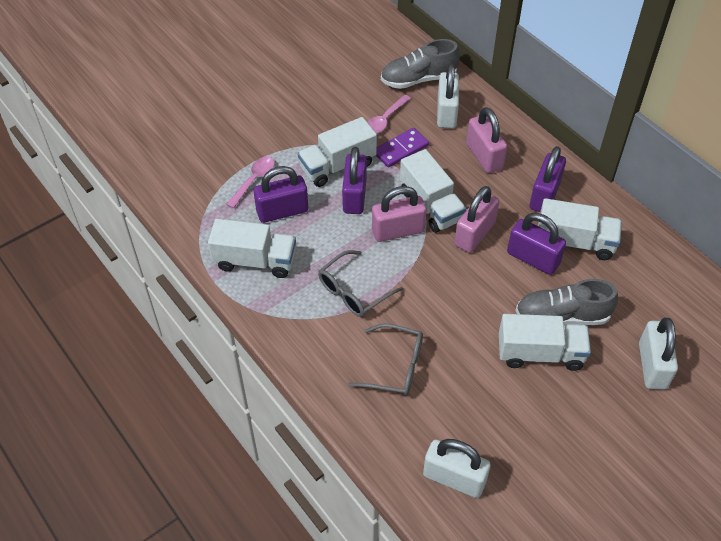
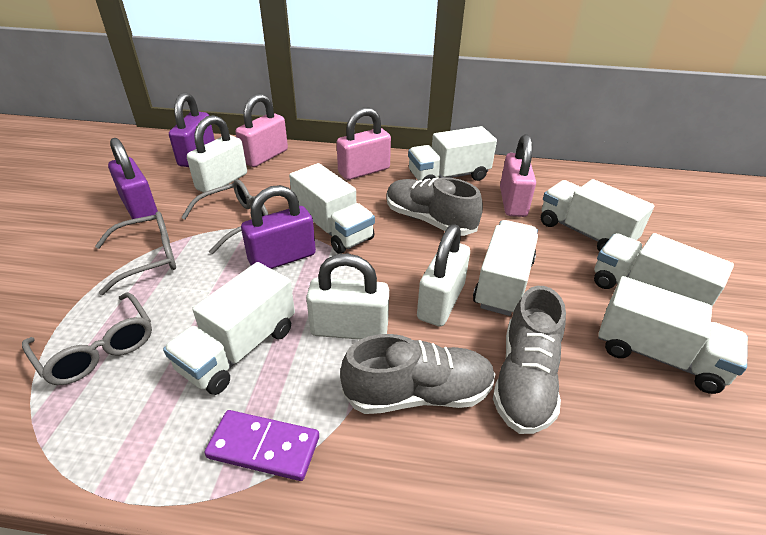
grey glasses: 2 -> 3
grey shoe: 2 -> 3
pink spoon: 2 -> 0
purple padlock: 4 -> 3
white truck: 5 -> 7

